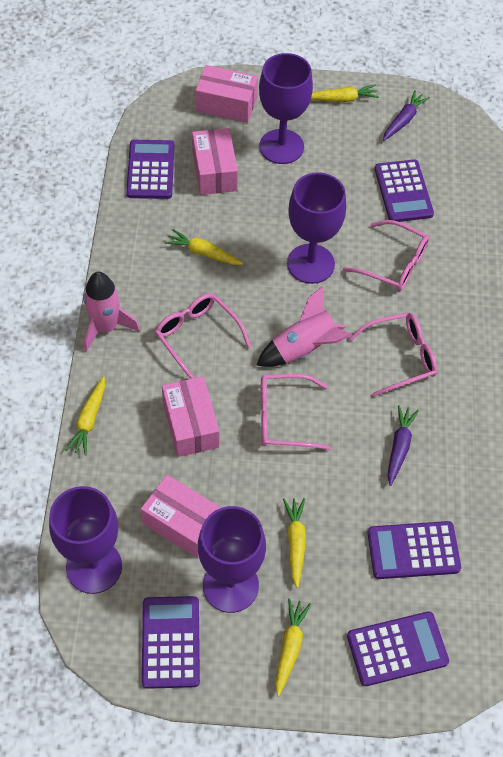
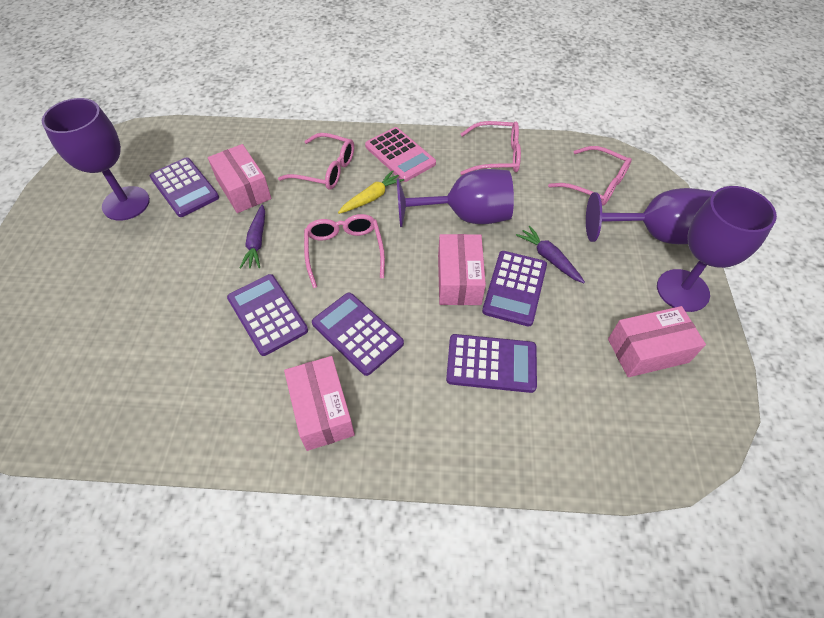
pink calculator: 0 -> 1
pink rocket: 2 -> 0
yellow carrot: 5 -> 1

